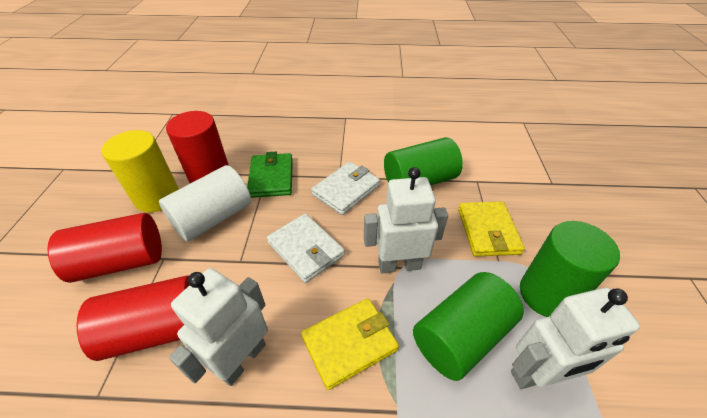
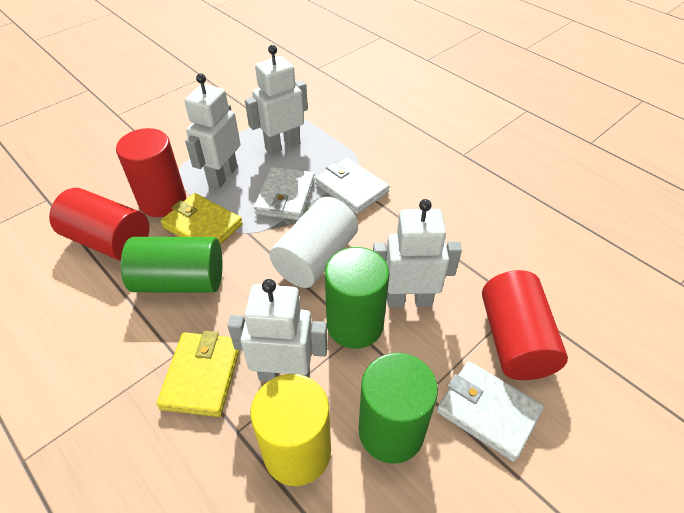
green wallet: 1 -> 0
white robot: 3 -> 4
white wallet: 2 -> 3

